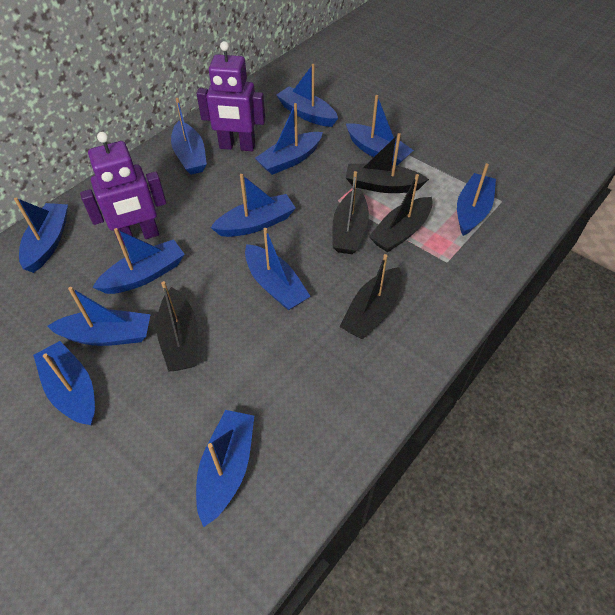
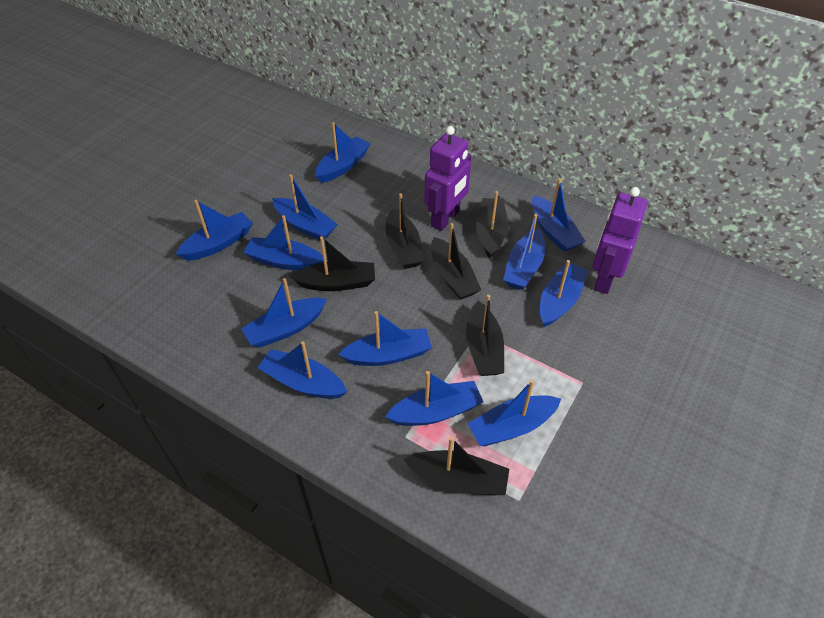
black boat: 5 -> 6

